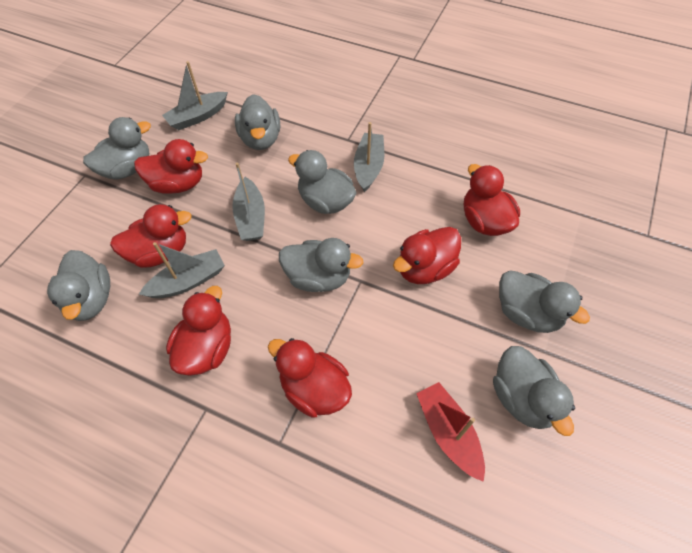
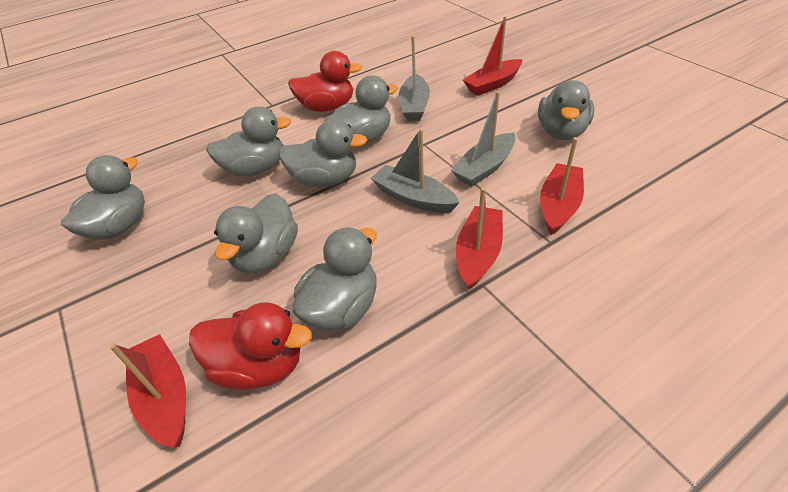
grey boat: 4 -> 3
red boat: 1 -> 4
red duck: 6 -> 2

